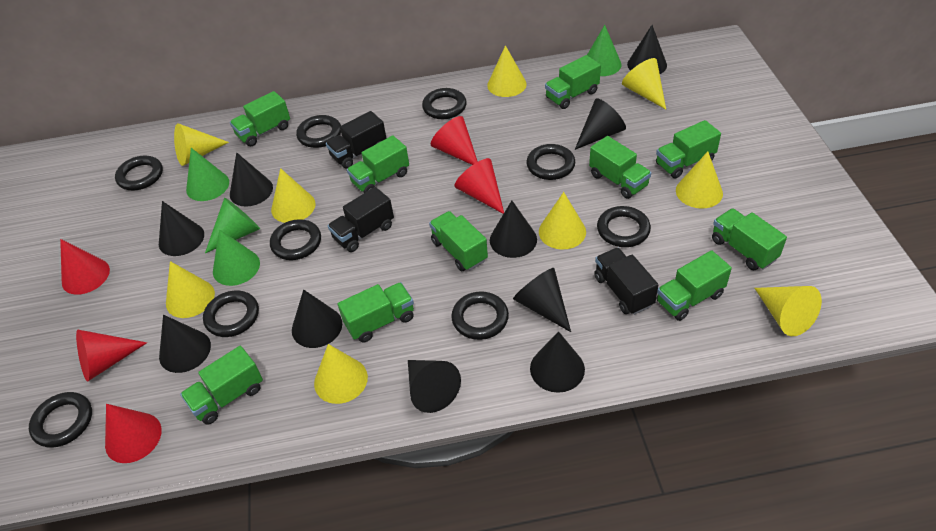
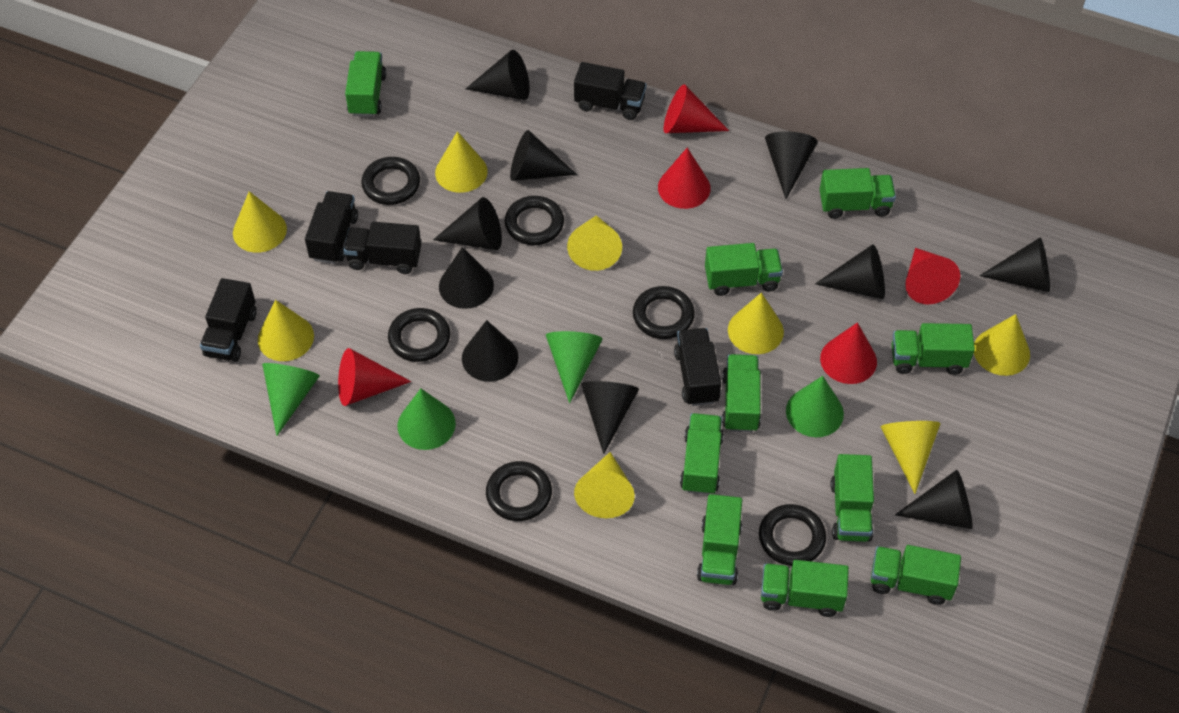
black ring: 9 -> 6
black truck: 3 -> 5
yellow cone: 9 -> 8

